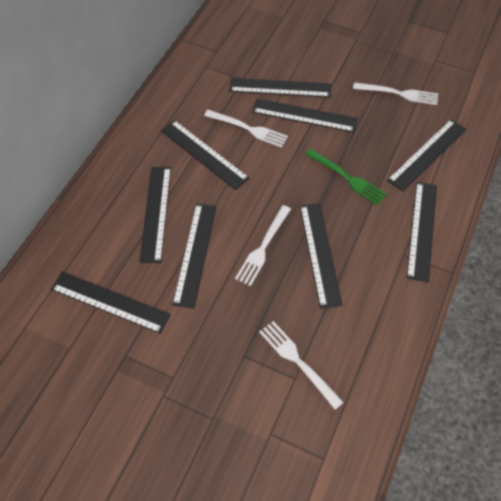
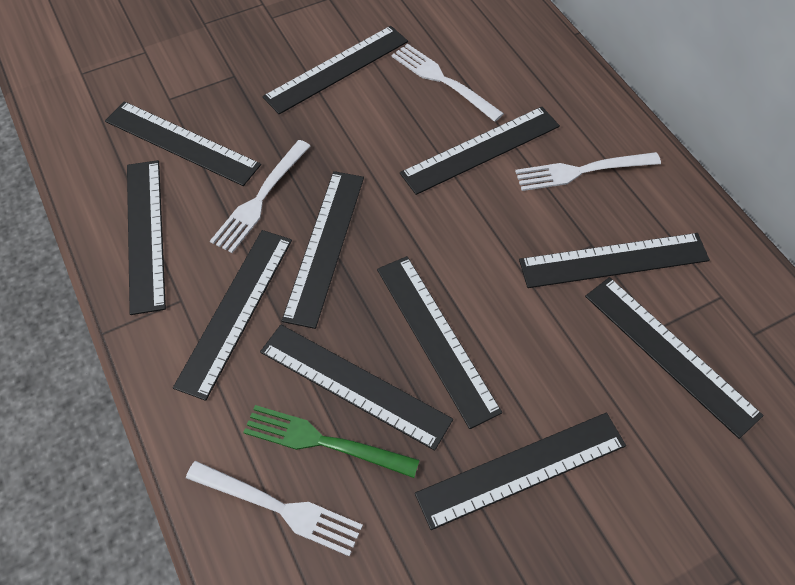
black ruler: 9 -> 11

